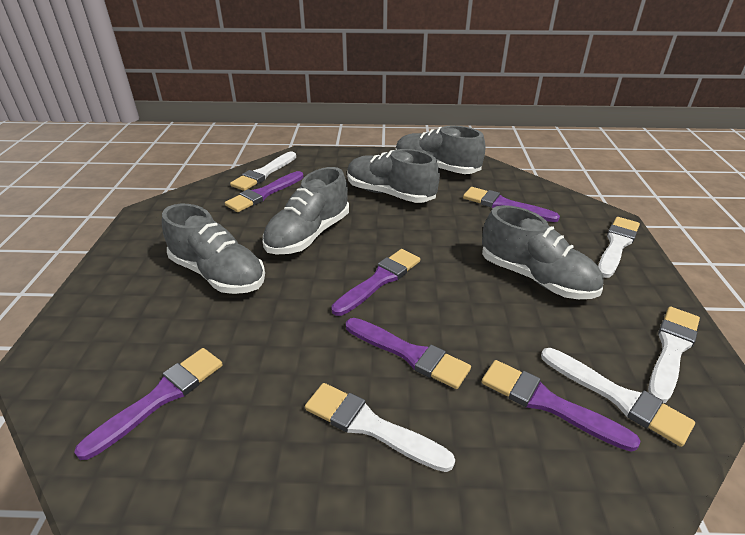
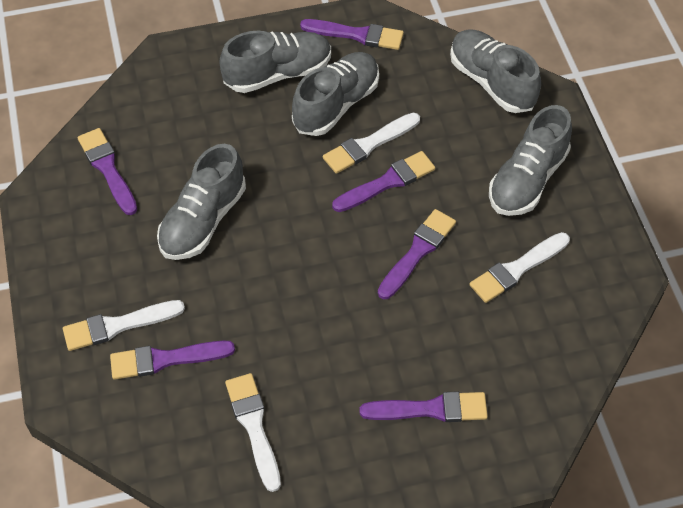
white brush: 5 -> 4

